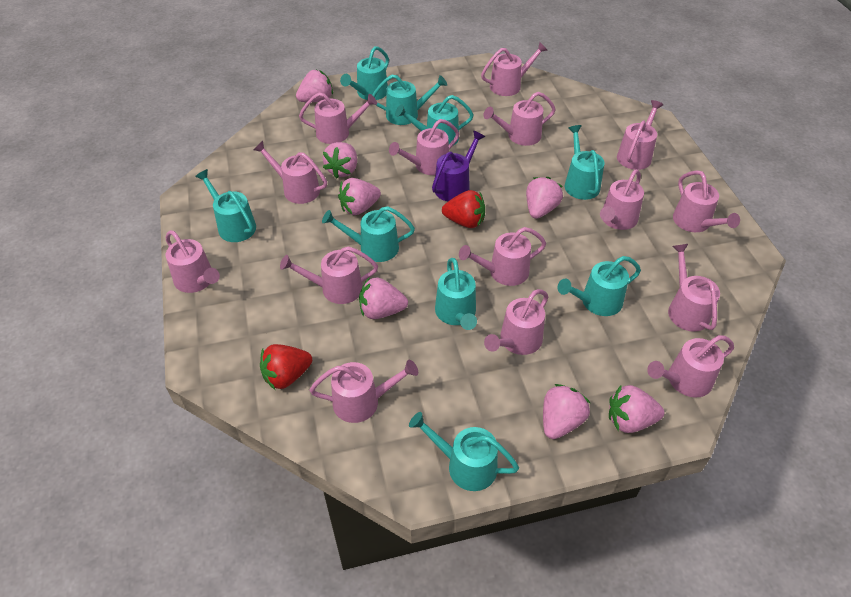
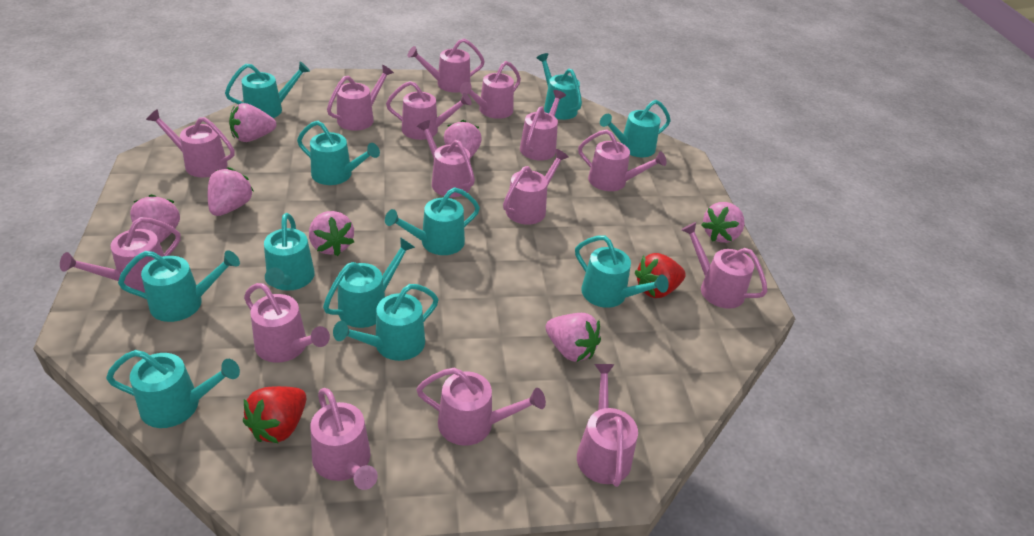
purple watering can: 1 -> 0
turquoise watering can: 9 -> 11

